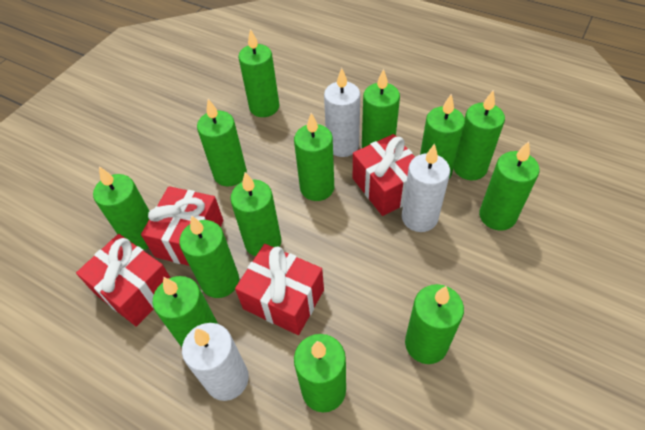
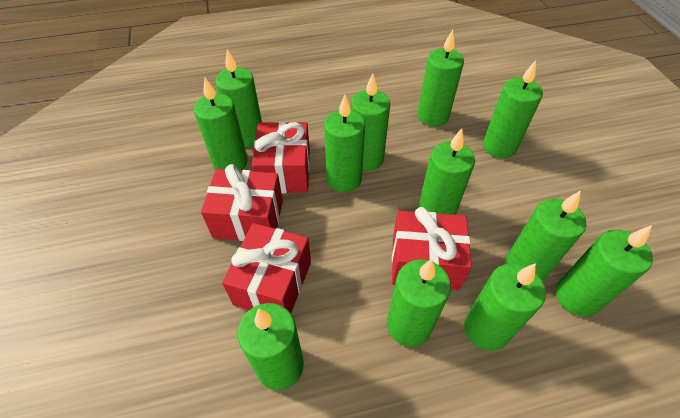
green candle: 13 -> 12
white candle: 3 -> 0

